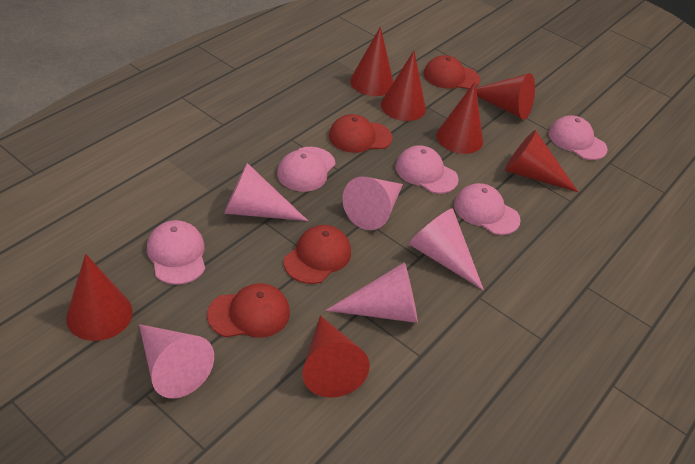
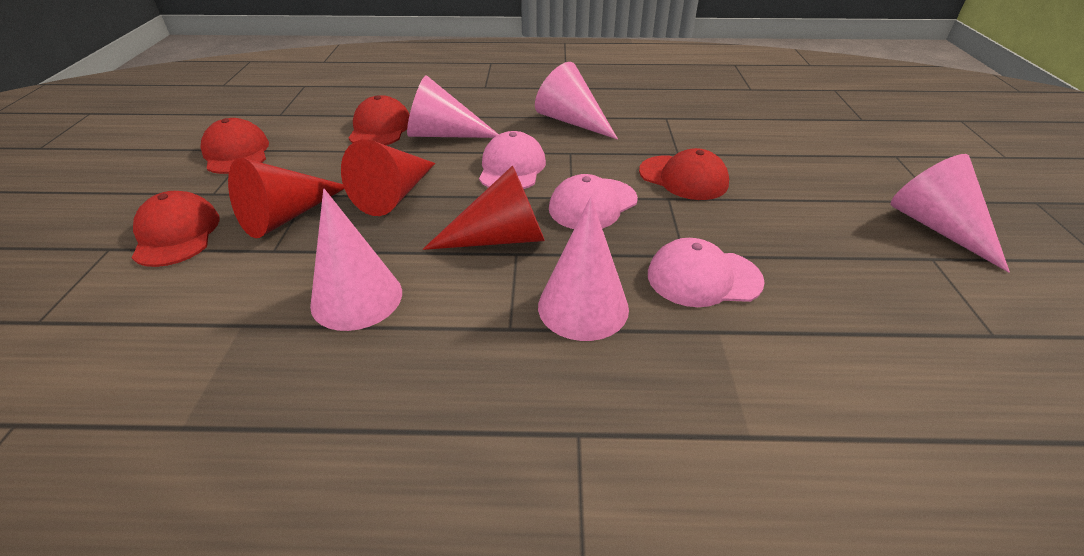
pink cap: 5 -> 3
red cone: 7 -> 3

